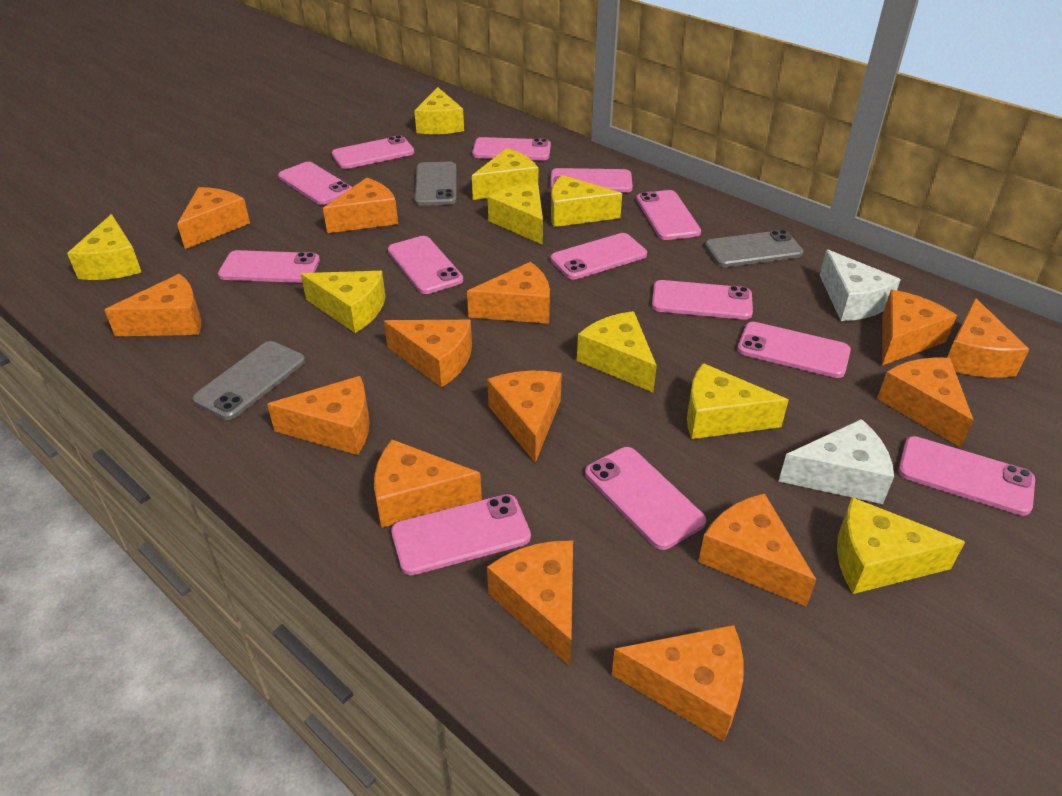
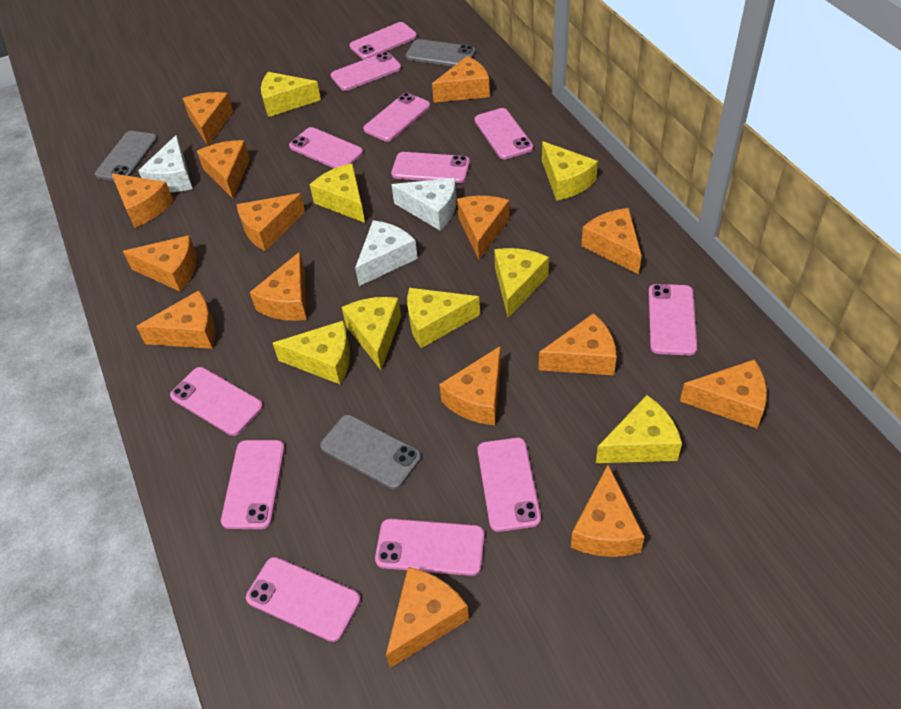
orange cheese: 14 -> 15
pink phone: 13 -> 12
white cheese: 2 -> 3
yellow cheese: 9 -> 8

